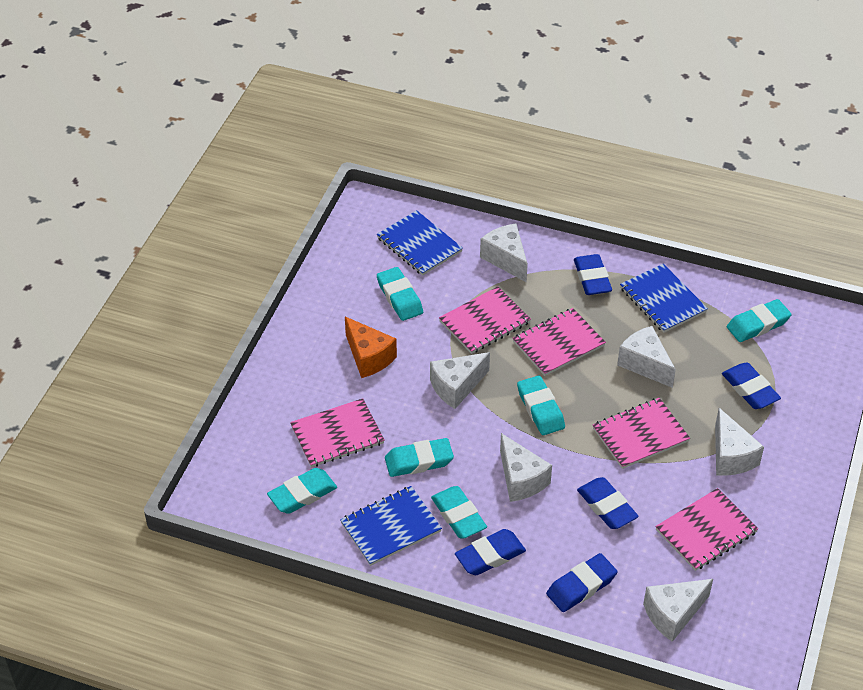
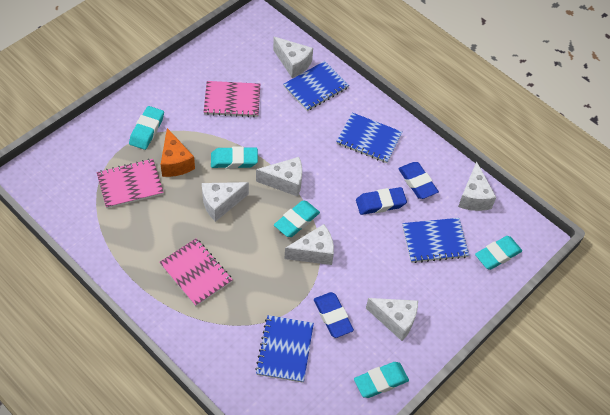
blue eraser: 5 -> 3
blue notebook: 3 -> 4
pink notebook: 5 -> 3
turquoise eraser: 6 -> 5

